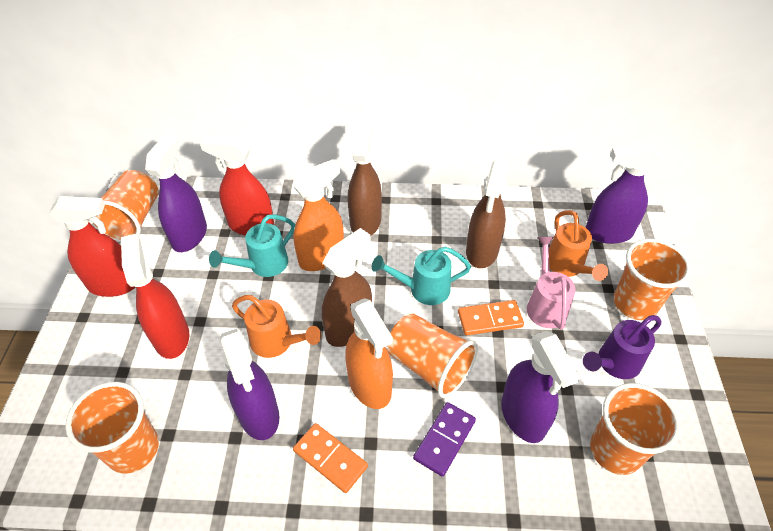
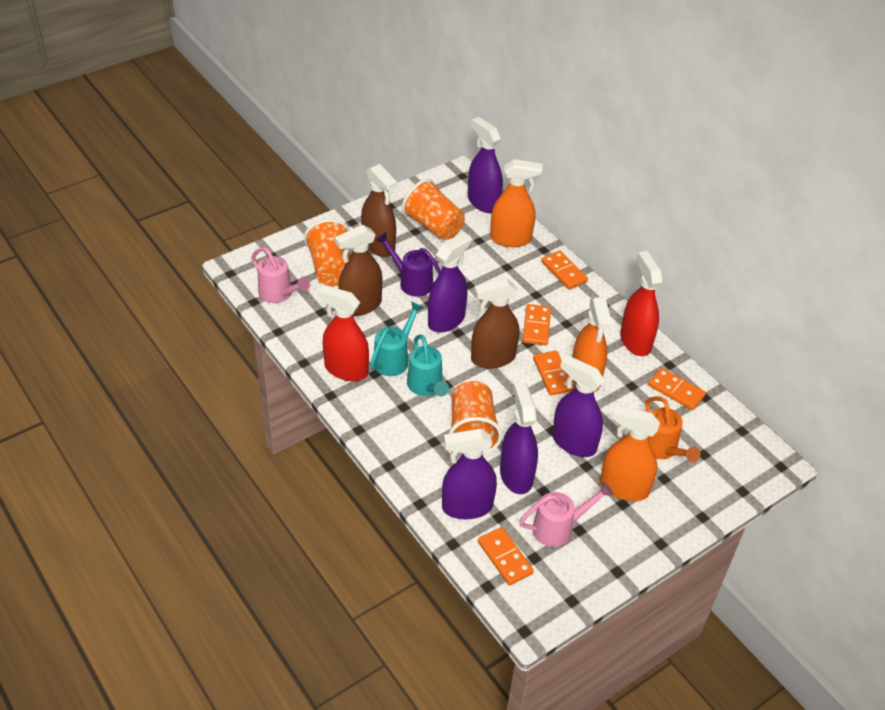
orange cup: 5 -> 3
orange domino: 2 -> 5
orange spray bottle: 2 -> 3
orange watering can: 2 -> 1
pink watering can: 1 -> 2
purple domino: 1 -> 0
purple spray bottle: 4 -> 5
red spray bottle: 3 -> 2

